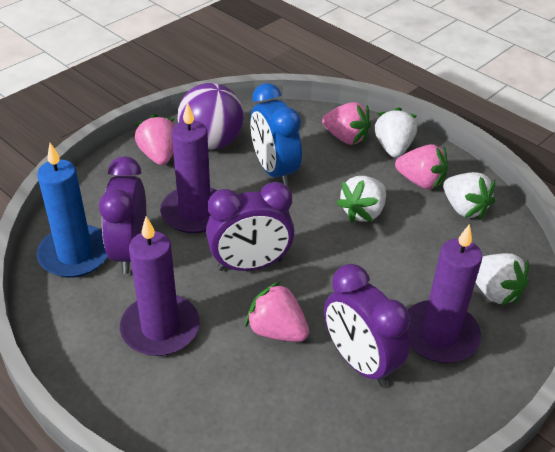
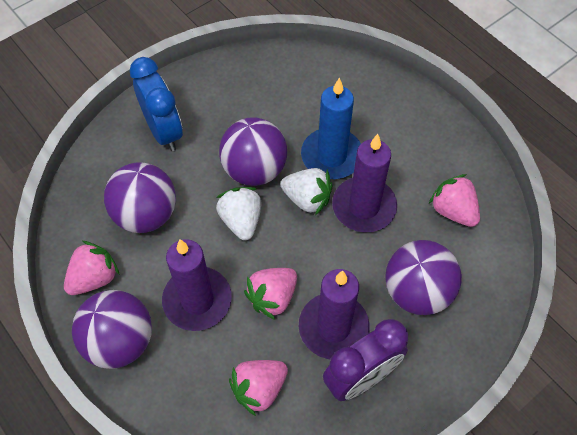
purple ball: 1 -> 4
purple clock: 3 -> 1
white strawberry: 4 -> 2

